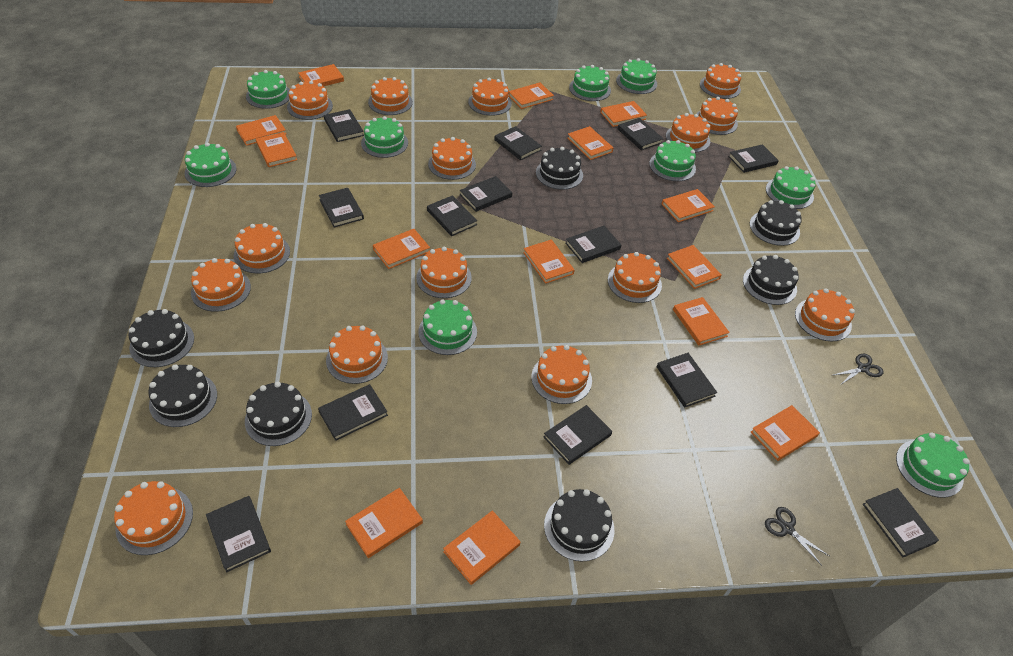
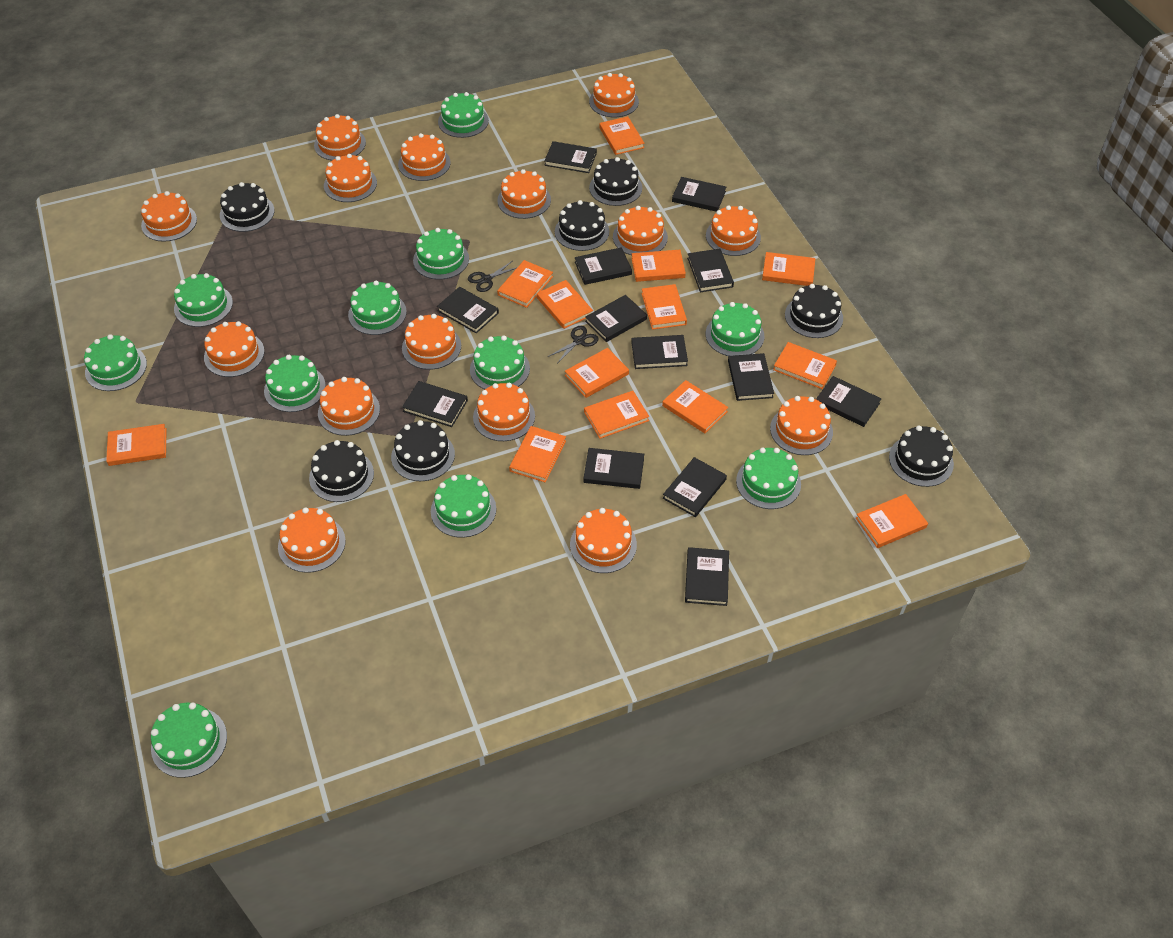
green cake: 9 -> 11
orange book: 14 -> 13

